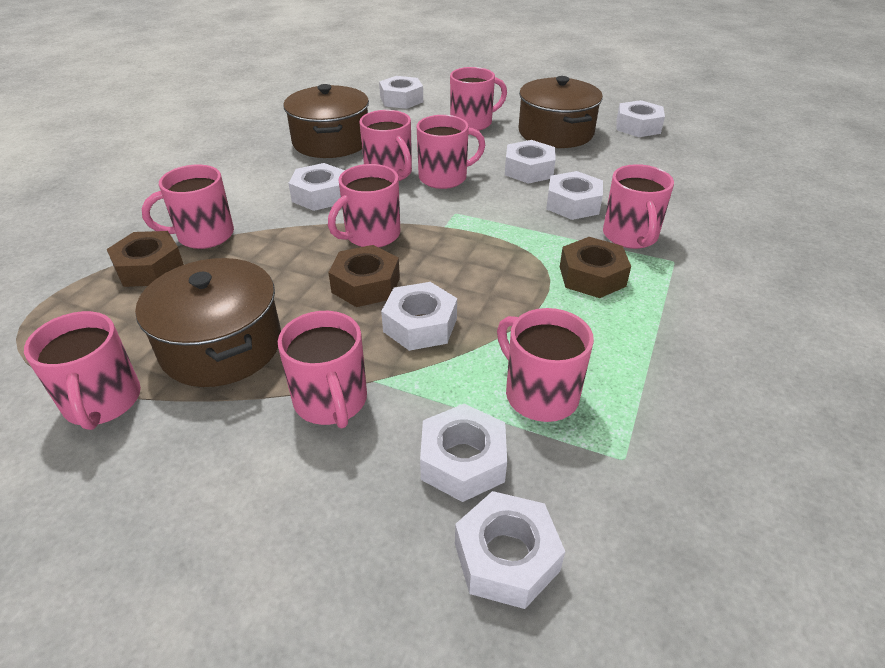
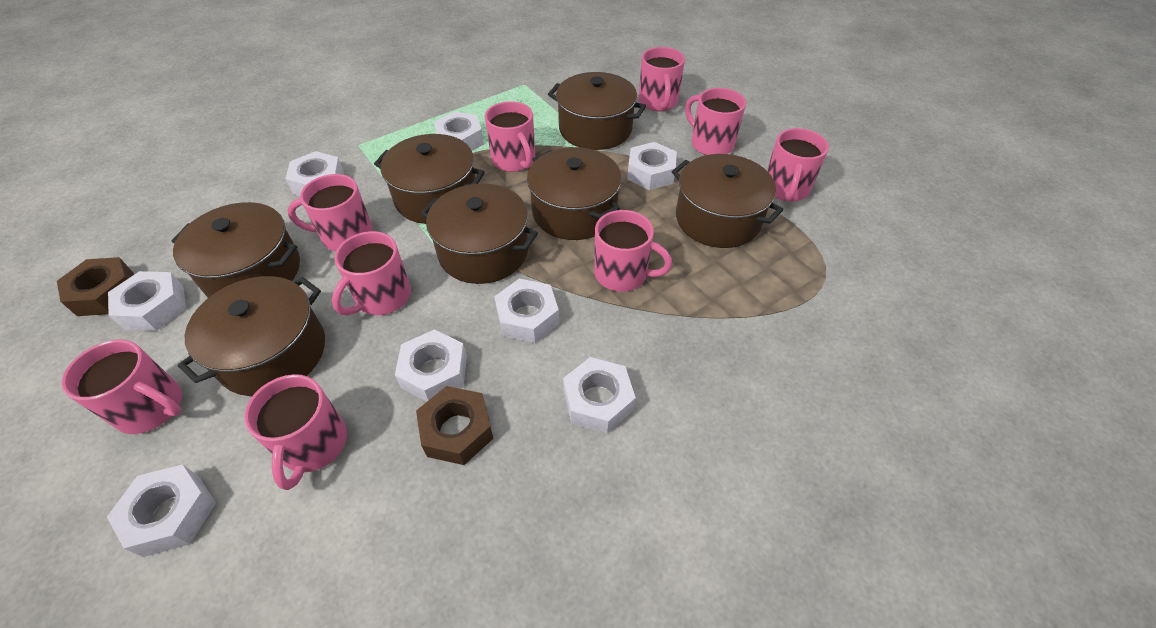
brown nut: 3 -> 2
brown pot: 3 -> 7

